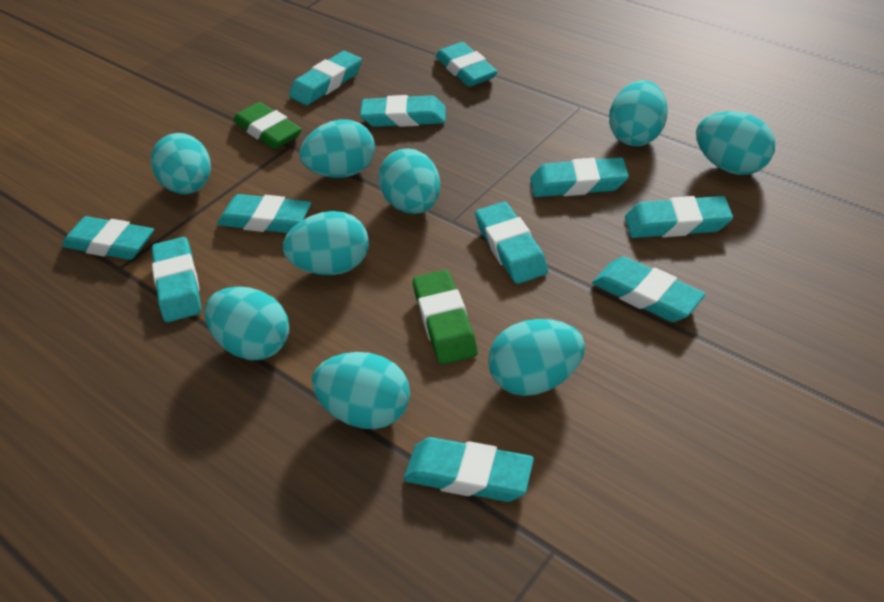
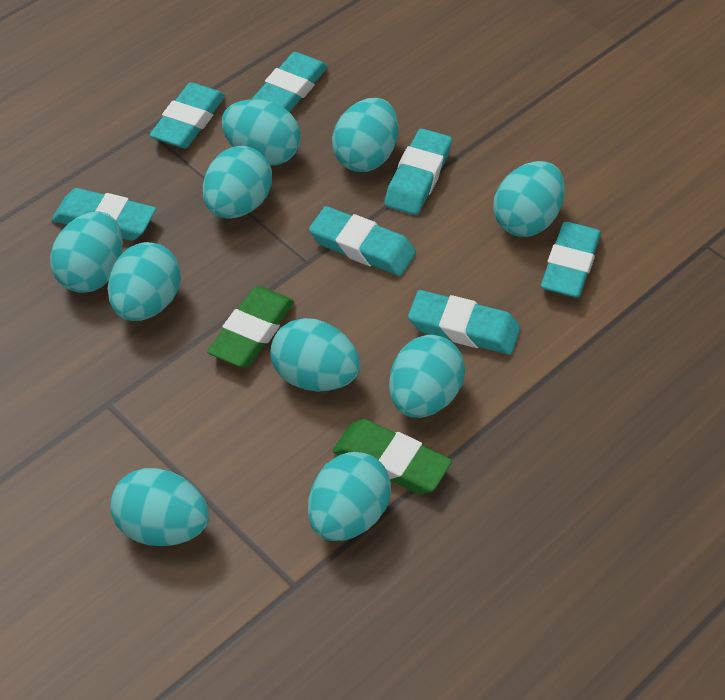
turquoise egg: 9 -> 10
turquoise eraser: 11 -> 7

